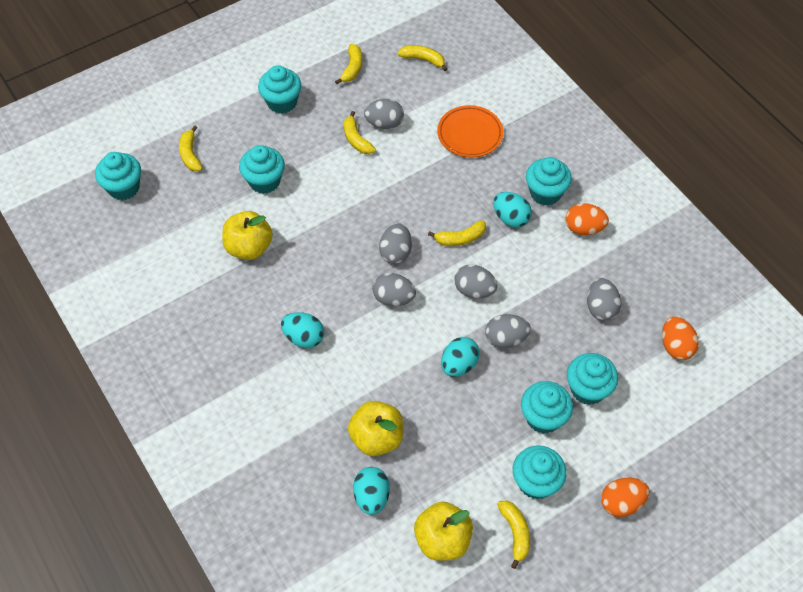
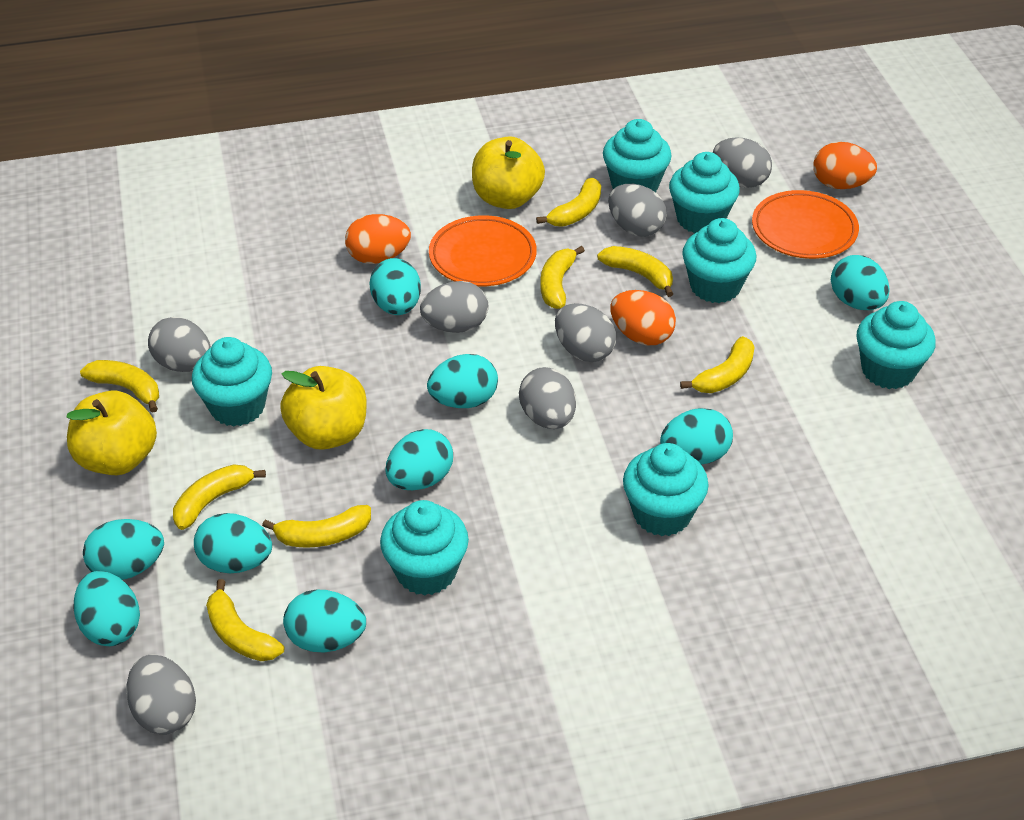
grey egg: 6 -> 7
orange plate: 1 -> 2
turquoise egg: 4 -> 9
yellow banana: 6 -> 8

